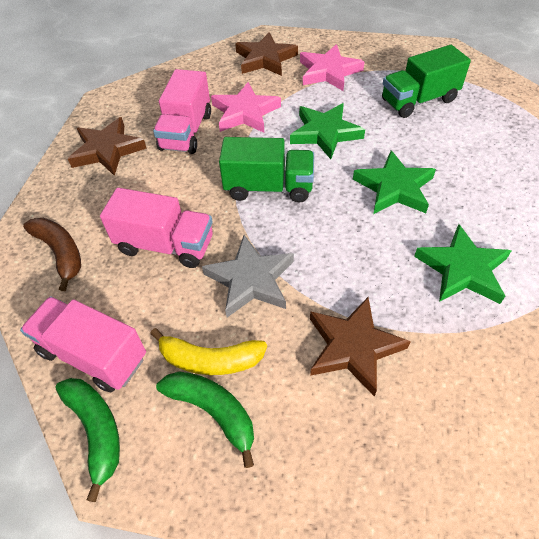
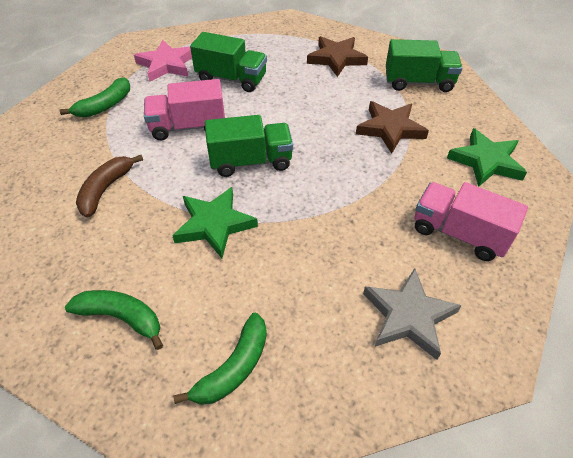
brown star: 3 -> 2
green banana: 2 -> 3
green star: 3 -> 2
green truck: 2 -> 3
pink star: 2 -> 1
pink truck: 3 -> 2
yellow banana: 1 -> 0

